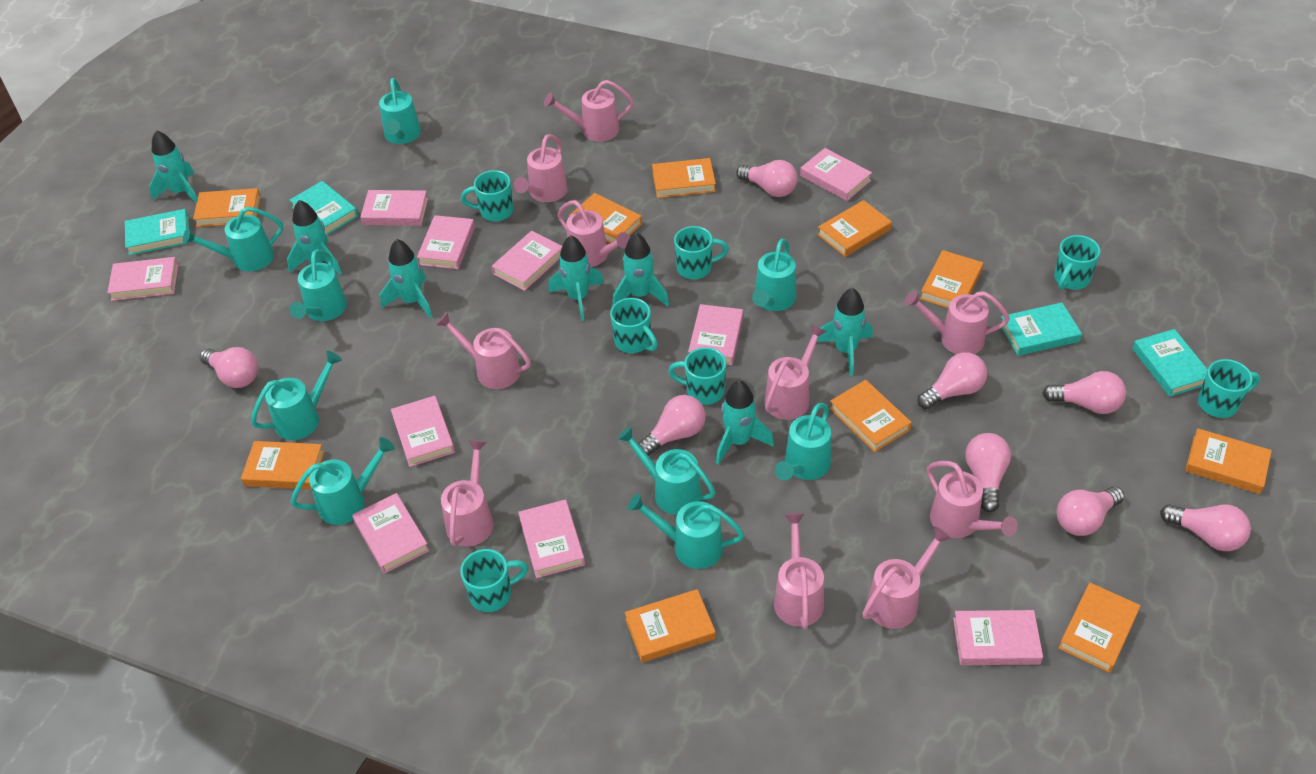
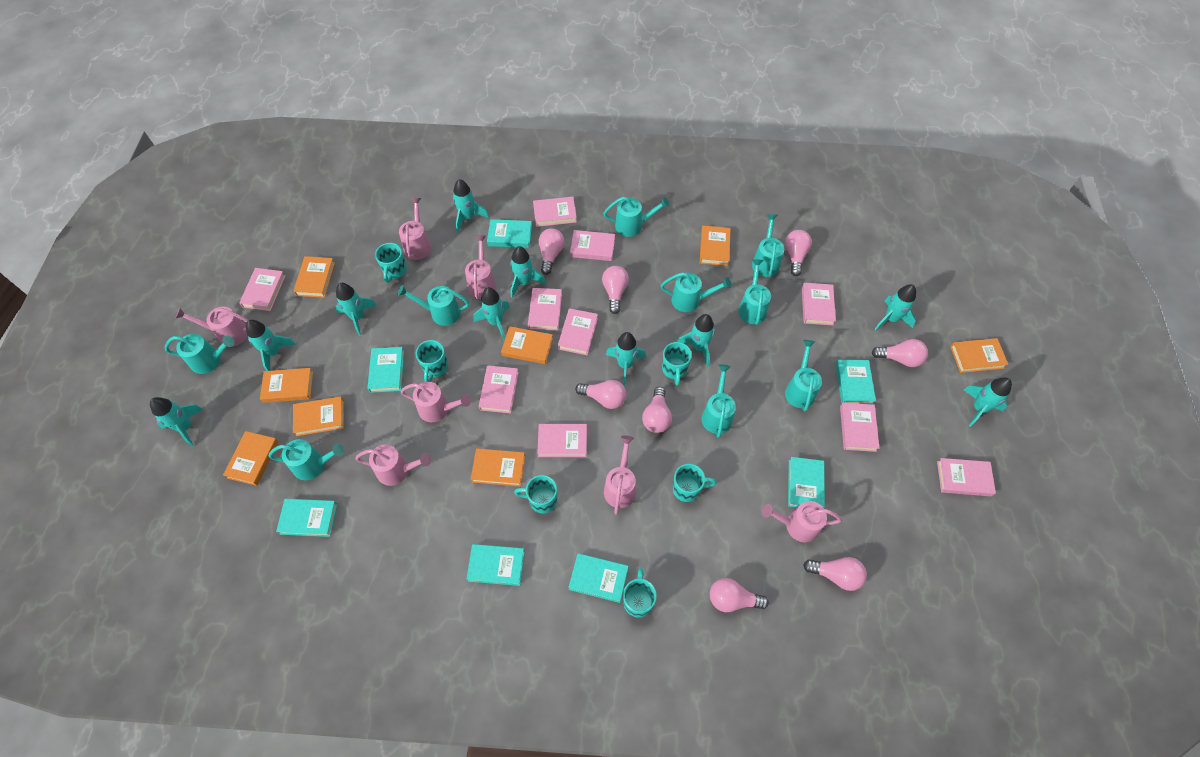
orange book: 10 -> 8
pink watering can: 10 -> 7
turquoise book: 4 -> 7
turquoise mug: 7 -> 6
turquoise rocket: 7 -> 10

